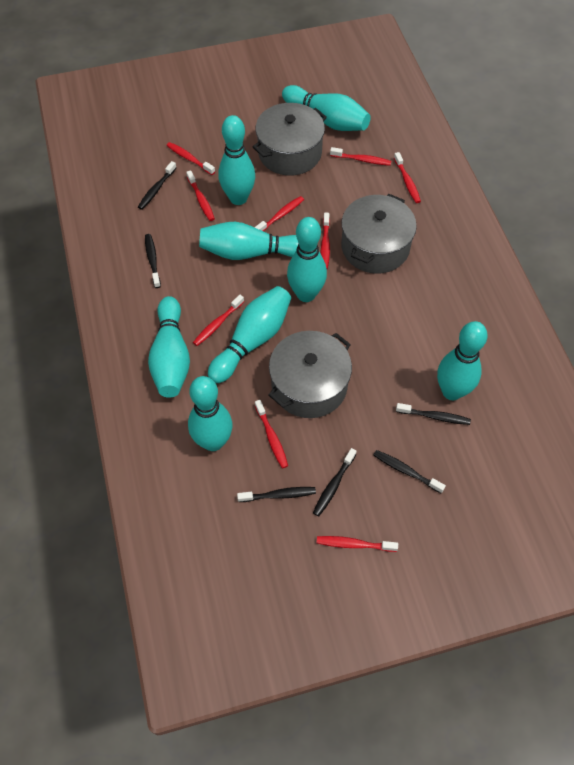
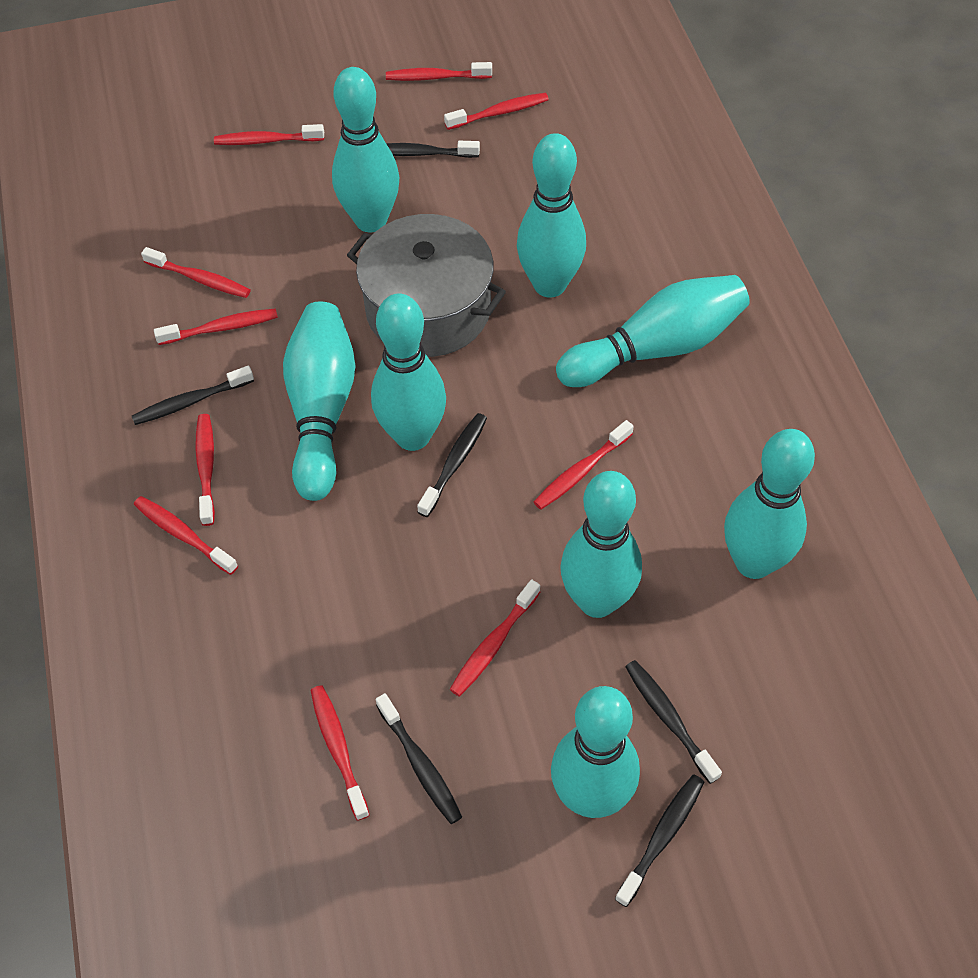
grey pot: 3 -> 1
red toothbrush: 9 -> 10

